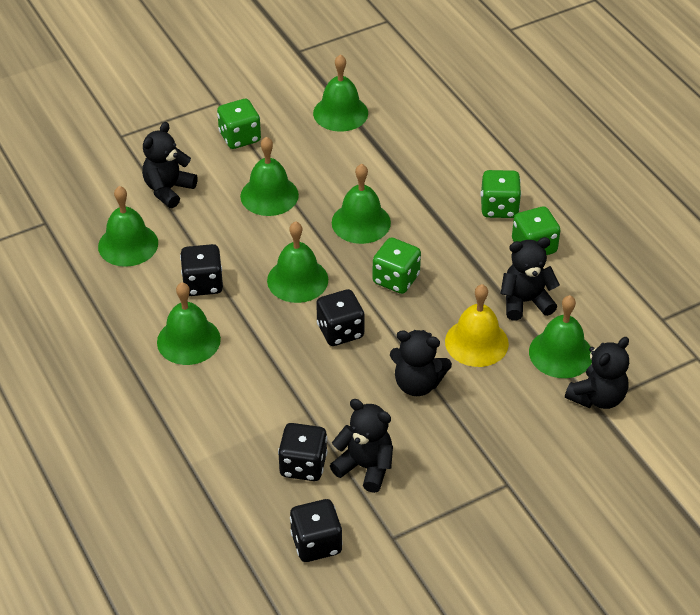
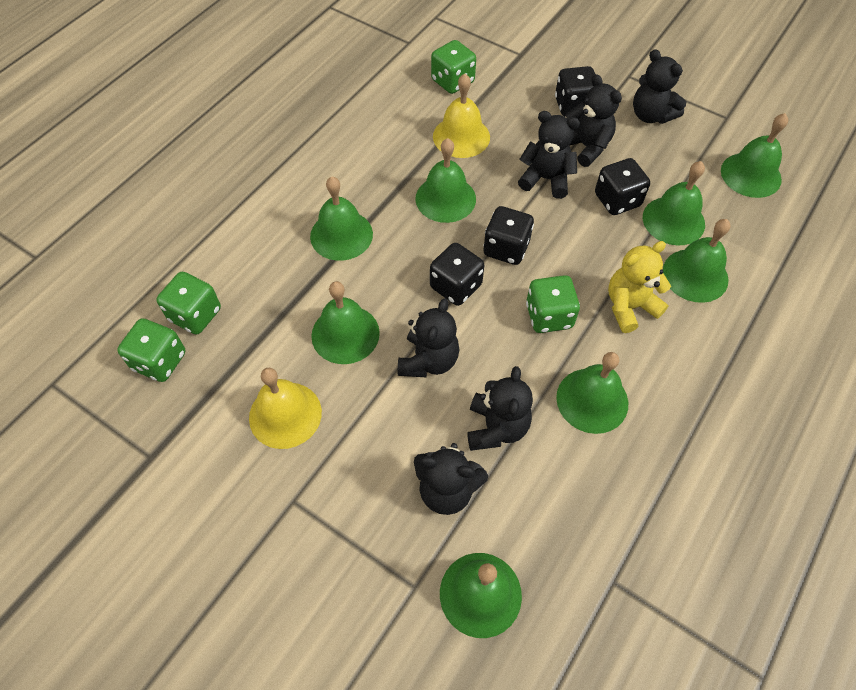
black teddy bear: 5 -> 6
green bell: 7 -> 8
yellow bell: 1 -> 2
yellow teddy bear: 0 -> 1

